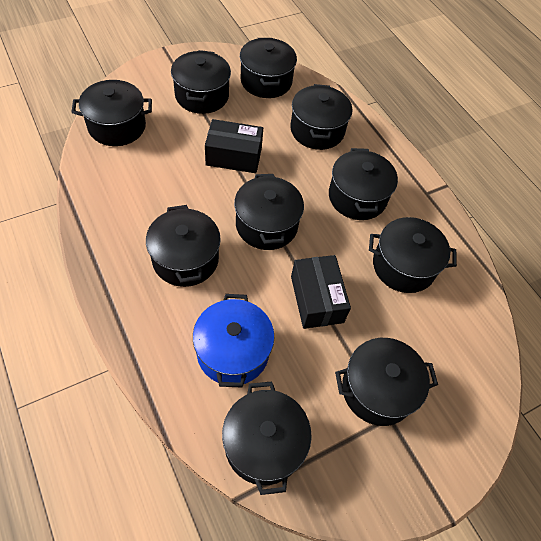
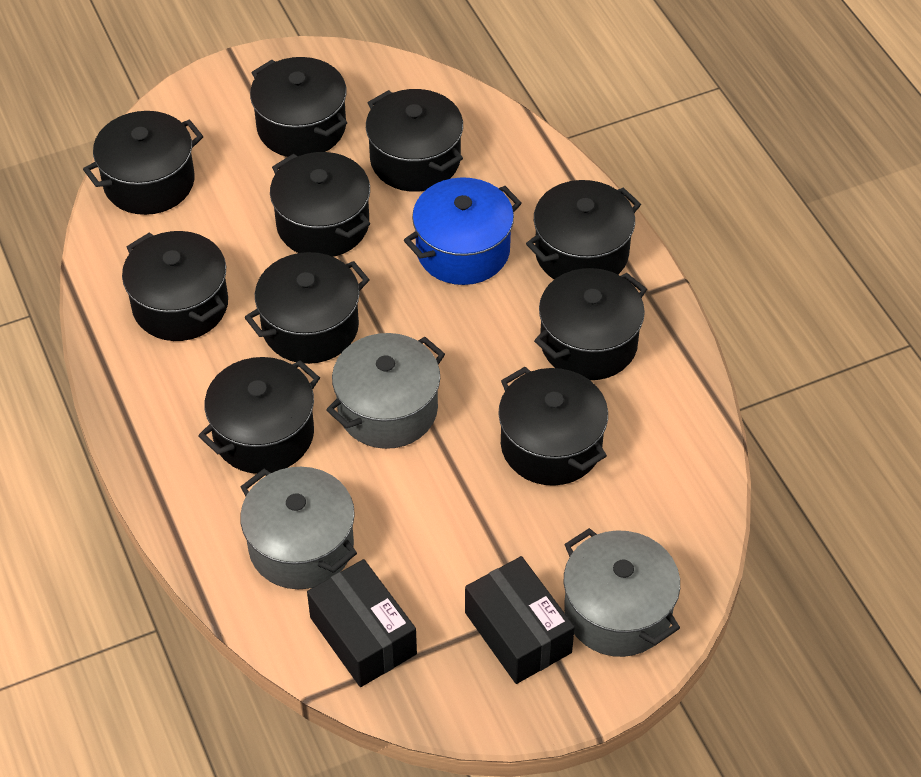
grey pot: 0 -> 3

